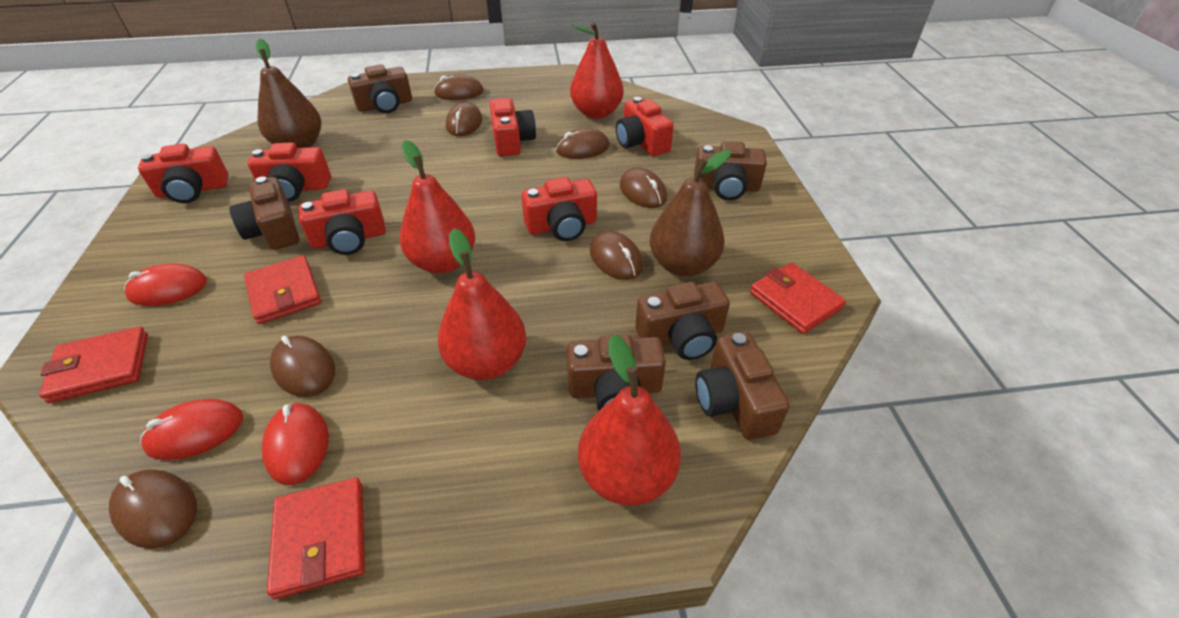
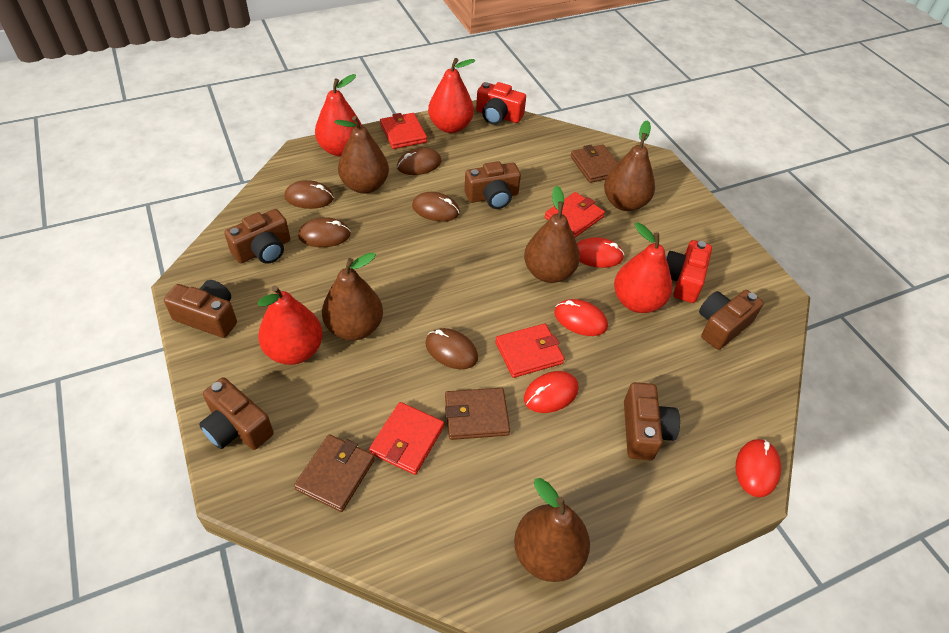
brown mouse: 7 -> 5
brown pear: 2 -> 5
brown wallet: 0 -> 3
red camera: 6 -> 2
red mouse: 3 -> 4

